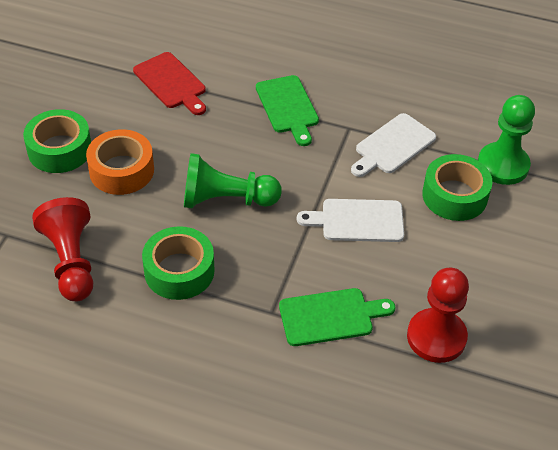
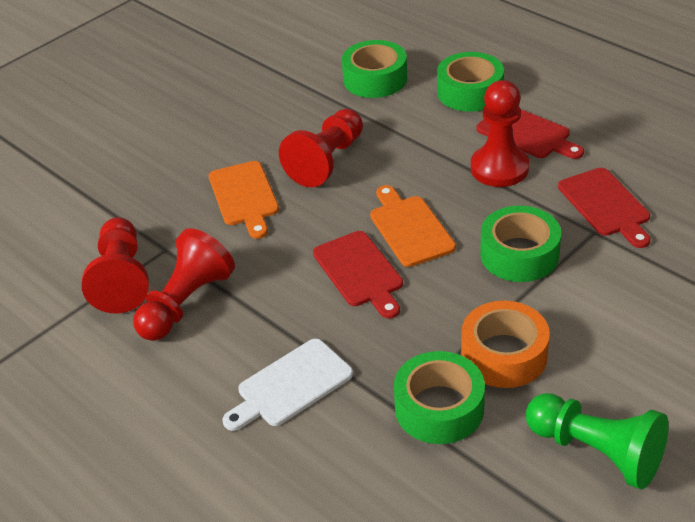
green cutting board: 2 -> 0
green pawn: 2 -> 1
green tape: 3 -> 4
orange cutting board: 0 -> 2
red cutting board: 1 -> 3
red pawn: 2 -> 4
white cutting board: 2 -> 1

